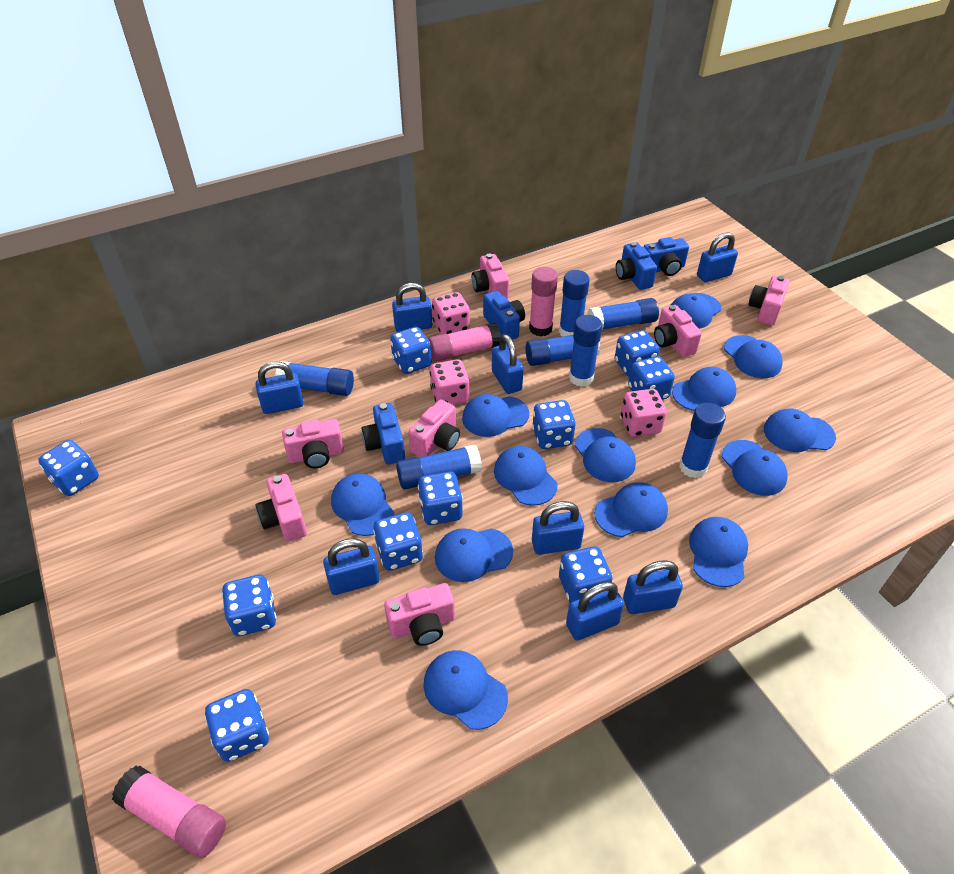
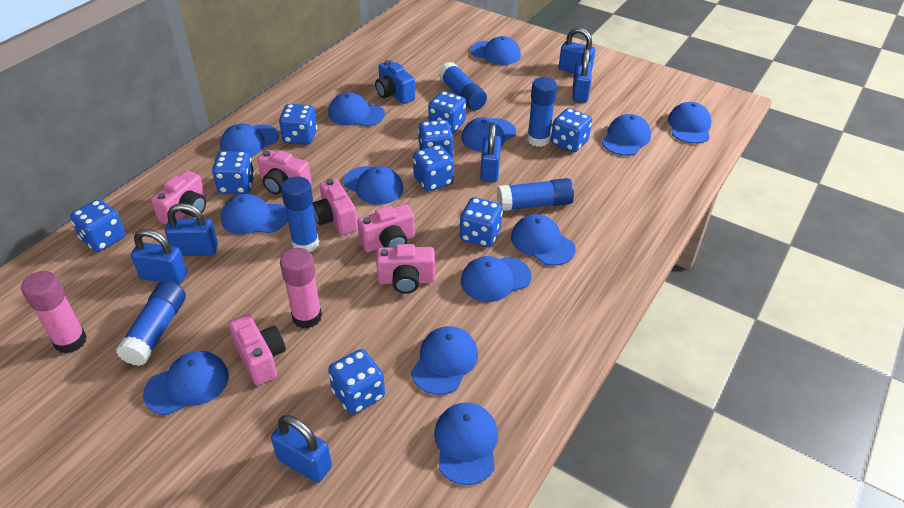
blue camera: 4 -> 1
blue dice: 10 -> 9
blue glue stick: 7 -> 5
blue padlock: 8 -> 6
pink camera: 7 -> 6
pink dice: 3 -> 0
pink glue stick: 3 -> 2

